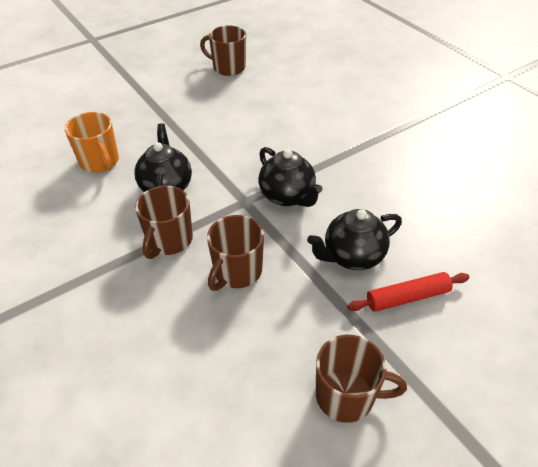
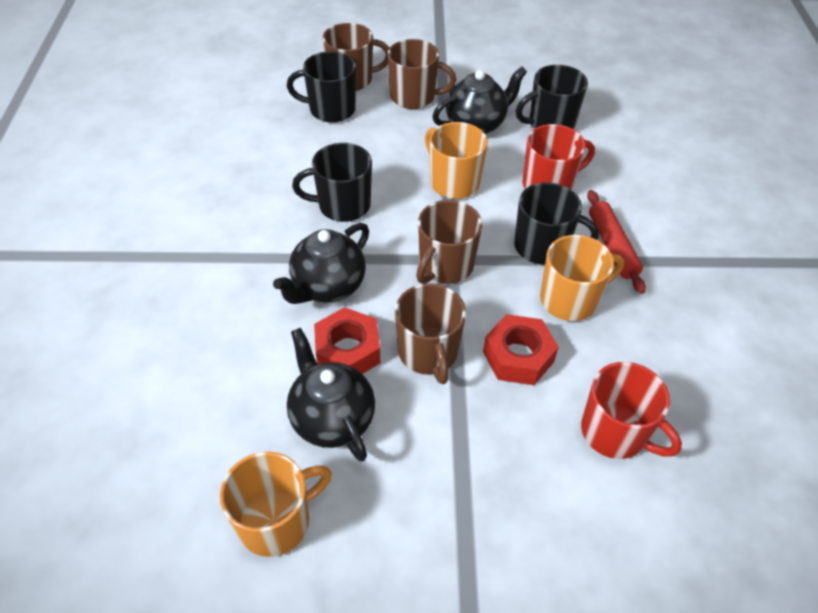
black mug: 0 -> 4
orange mug: 1 -> 3
red mug: 0 -> 2
red nut: 0 -> 2

